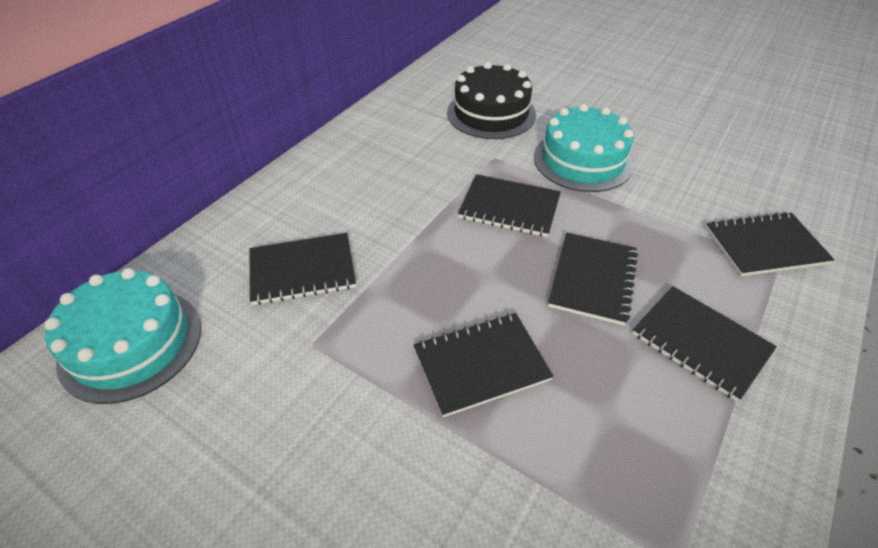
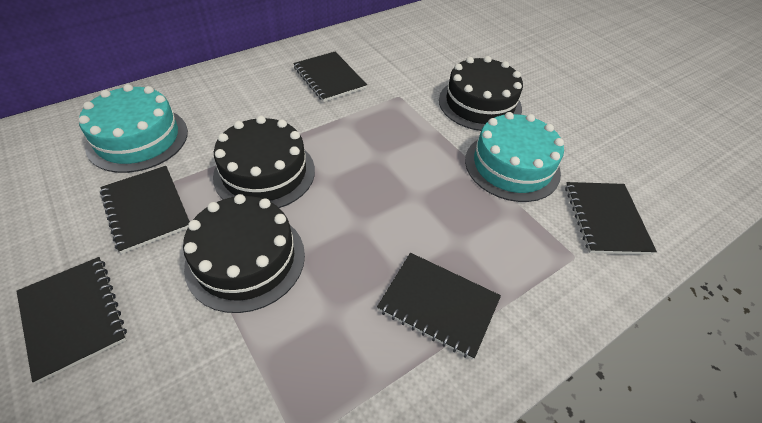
black cake: 1 -> 3
black notebook: 6 -> 5

